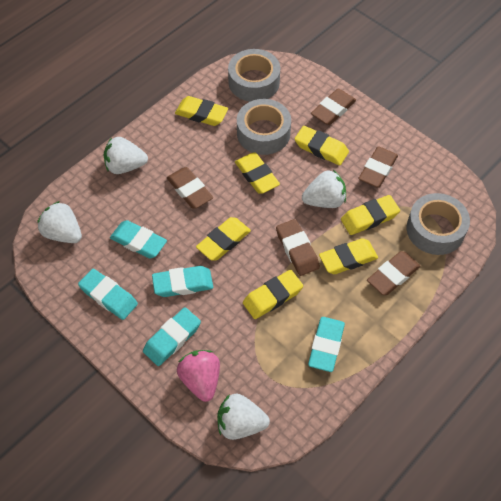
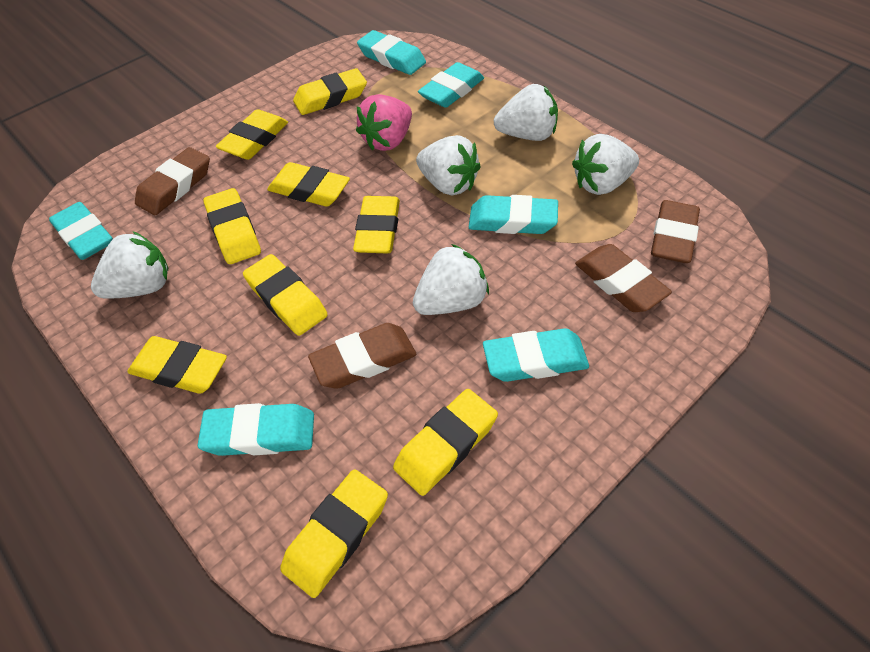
brown eraser: 5 -> 4
grey tape: 3 -> 0
turquoise eraser: 5 -> 6
white strawberry: 4 -> 5
yellow eraser: 7 -> 9

